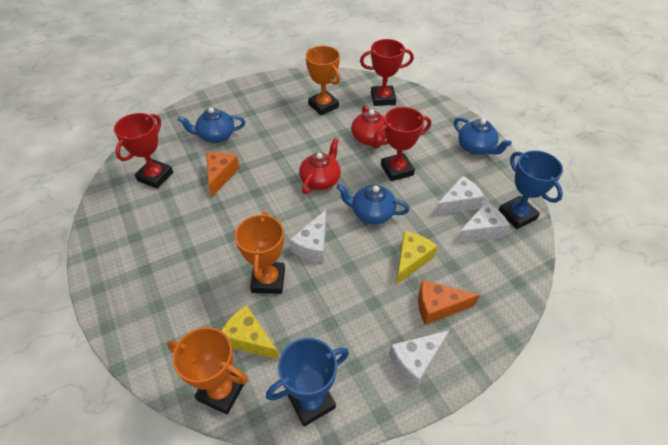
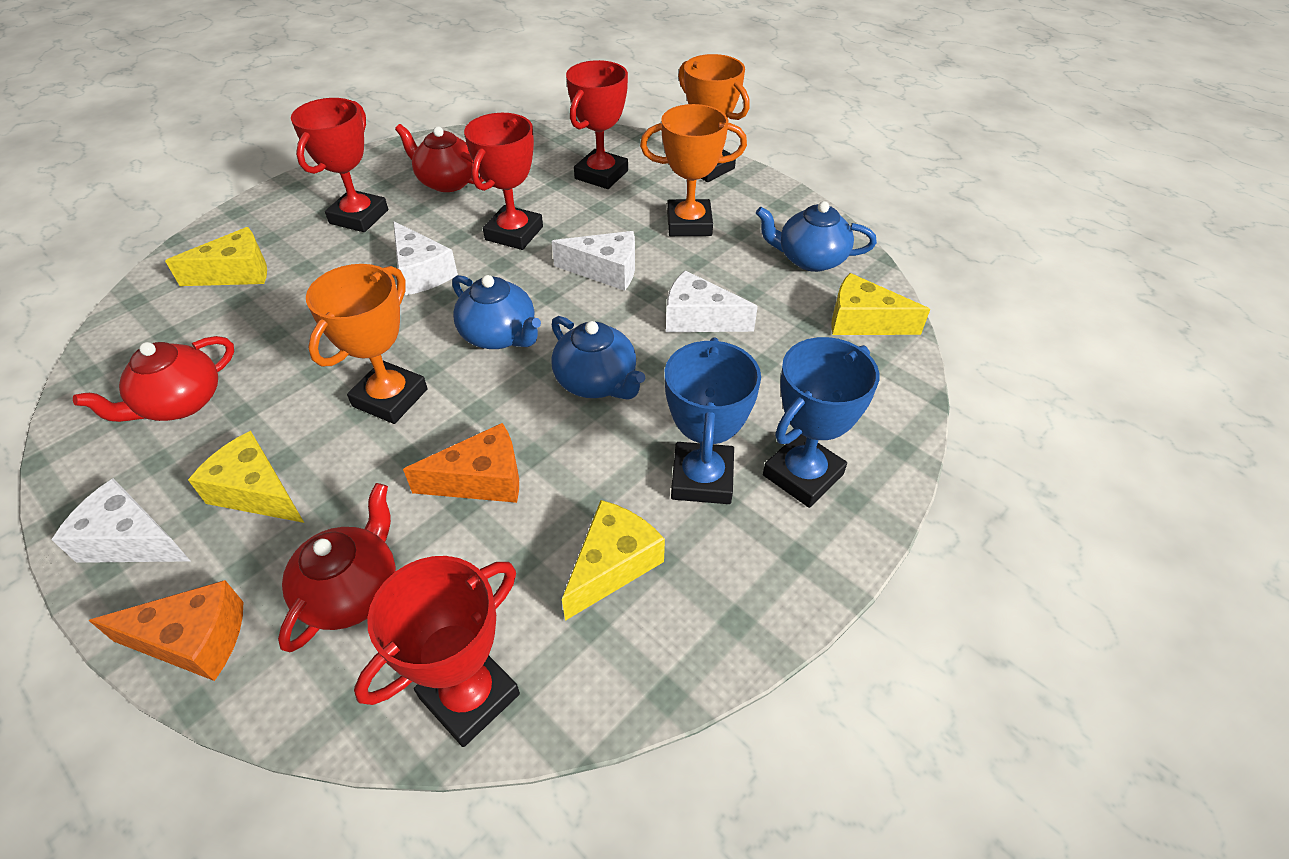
red teapot: 2 -> 3
red trophy: 3 -> 4
yellow cheese: 2 -> 4

